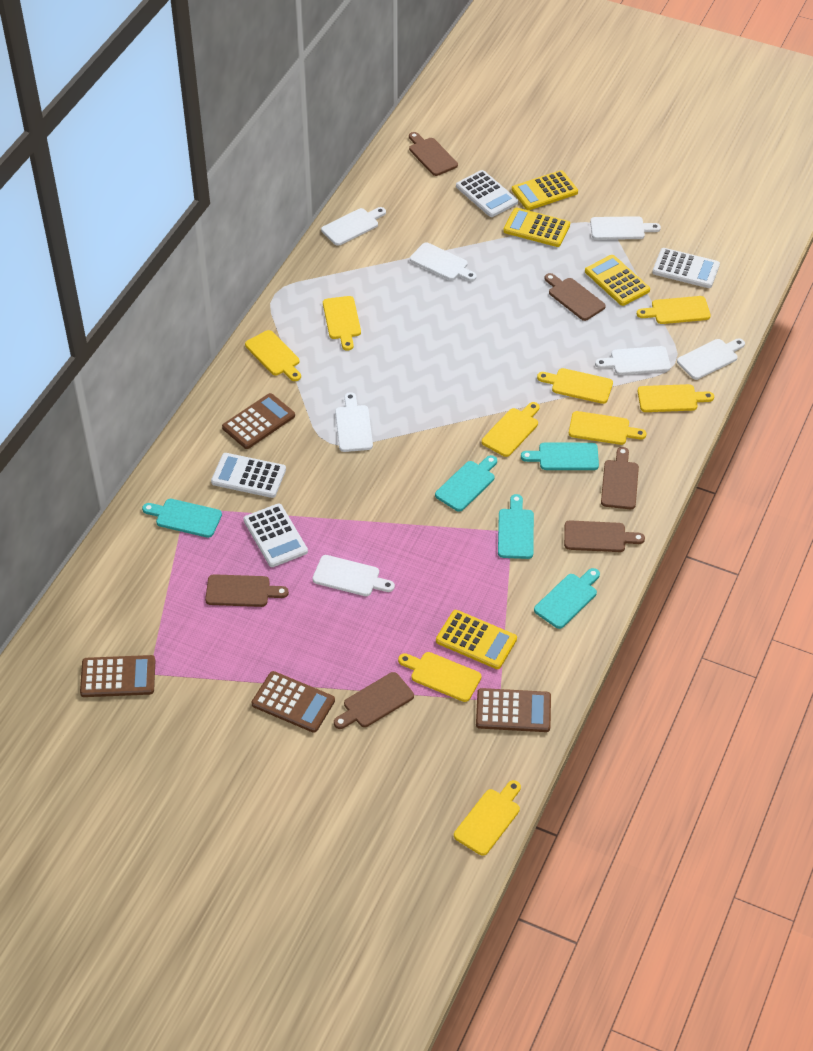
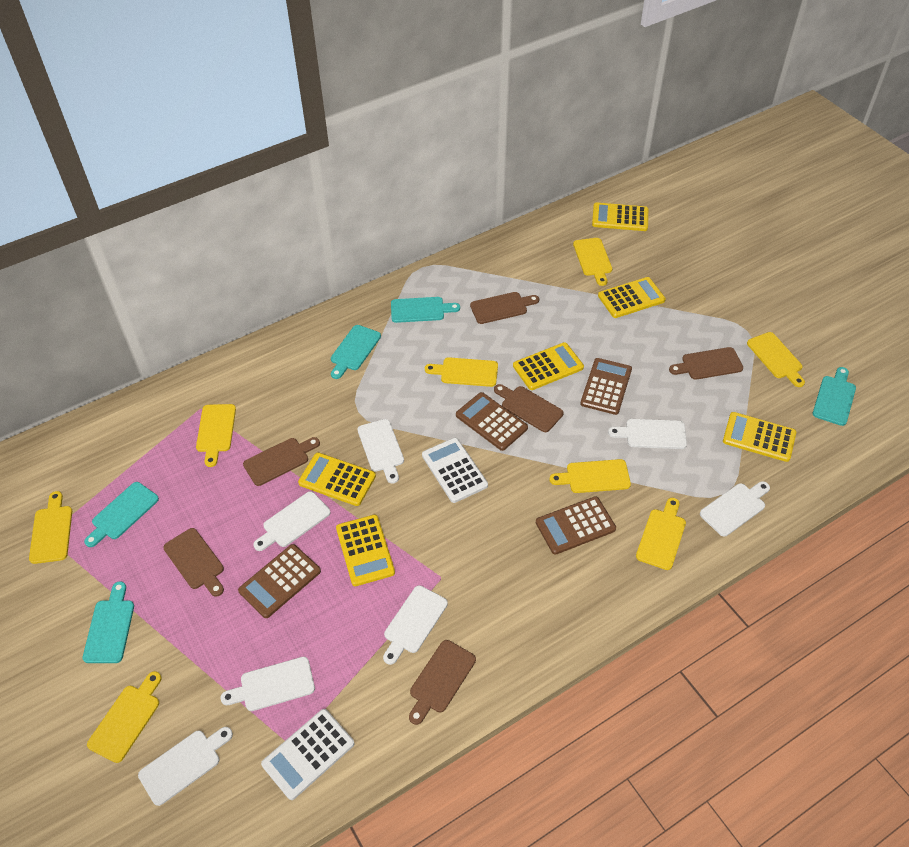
white calculator: 4 -> 2
yellow calculator: 4 -> 6
yellow cutting board: 9 -> 8

